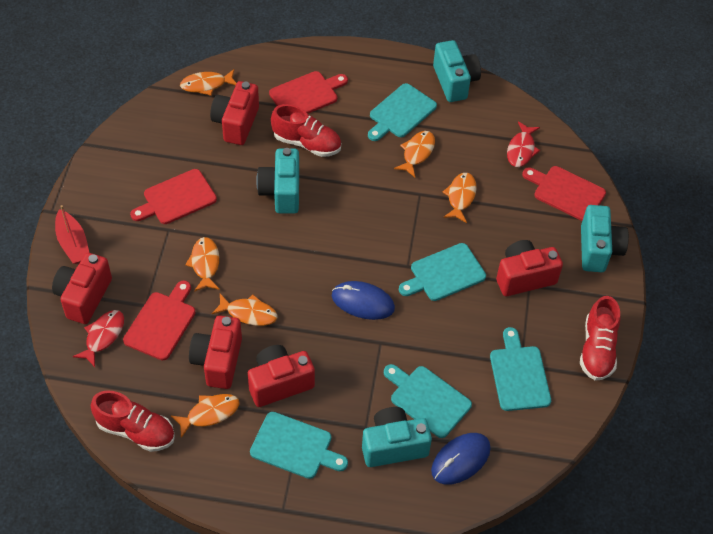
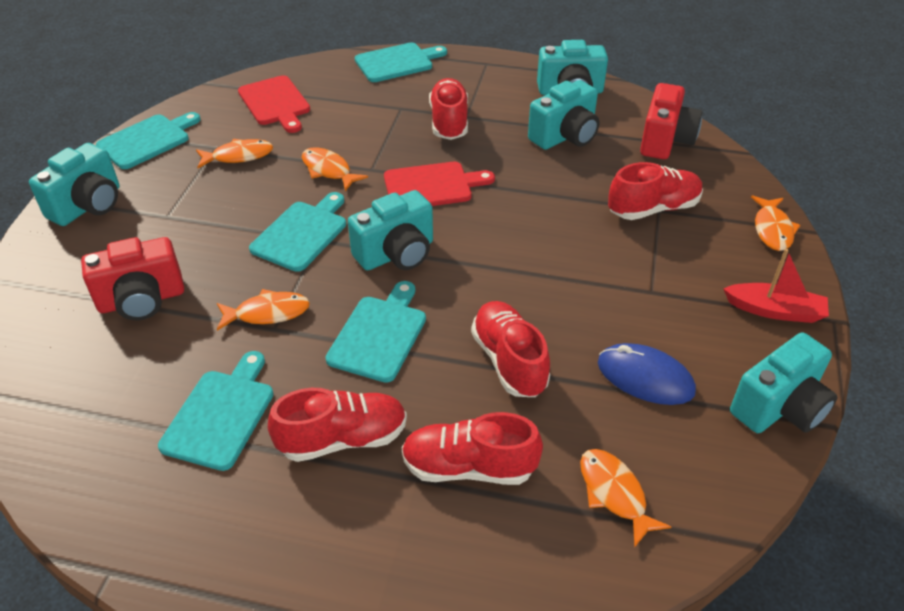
blue mouse: 2 -> 1
orange fish: 6 -> 5
red camera: 5 -> 2
red cutting board: 4 -> 2
red fish: 2 -> 0
red shoe: 3 -> 5
turquoise camera: 4 -> 5

